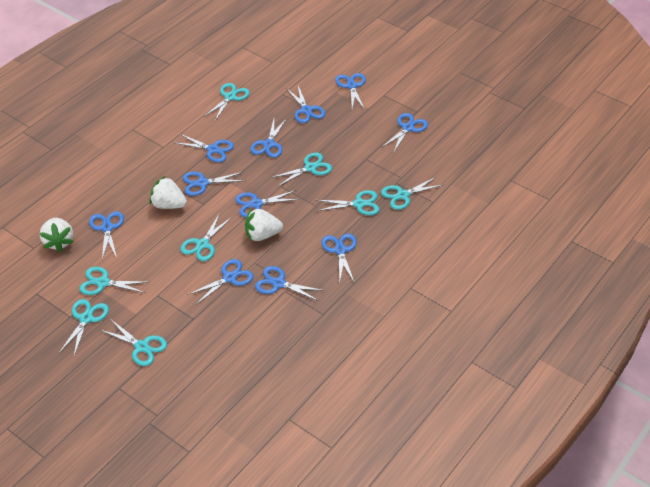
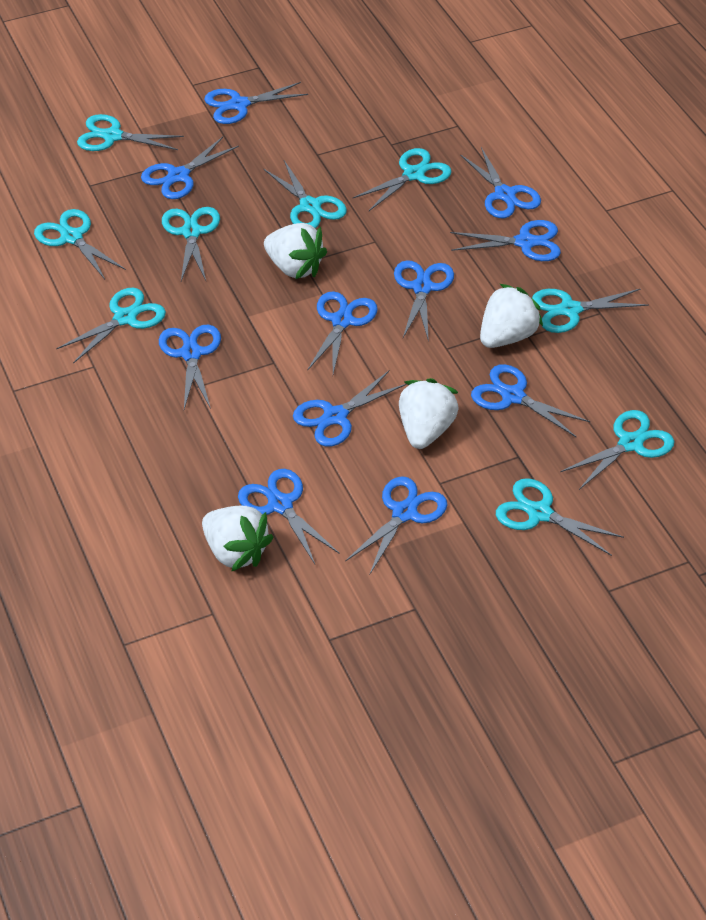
turquoise scissors: 8 -> 9
white strawberry: 3 -> 4

